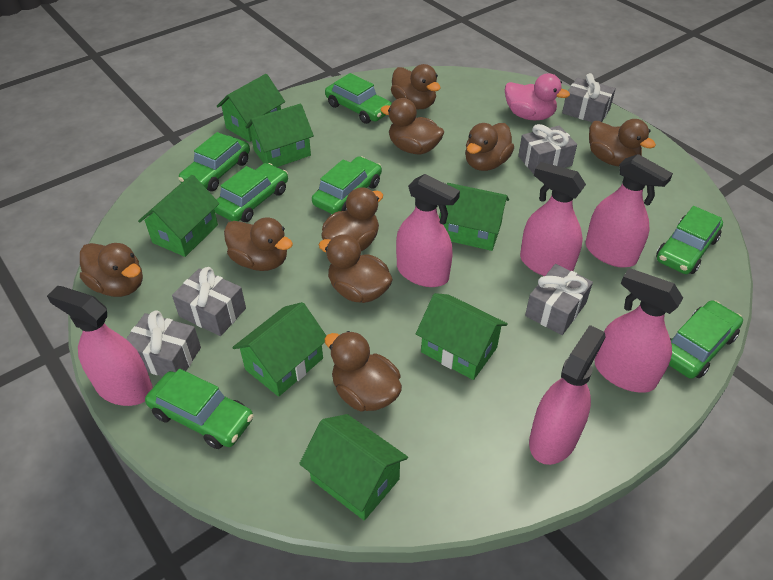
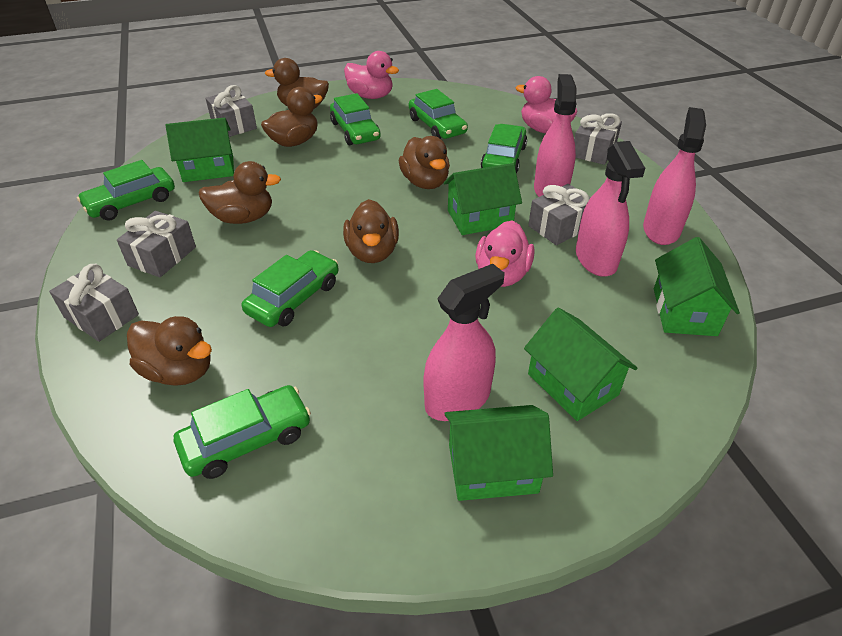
brown duck: 9 -> 6
green car: 7 -> 6
green house: 7 -> 5
pink duck: 1 -> 3
pink spray bottle: 6 -> 4

